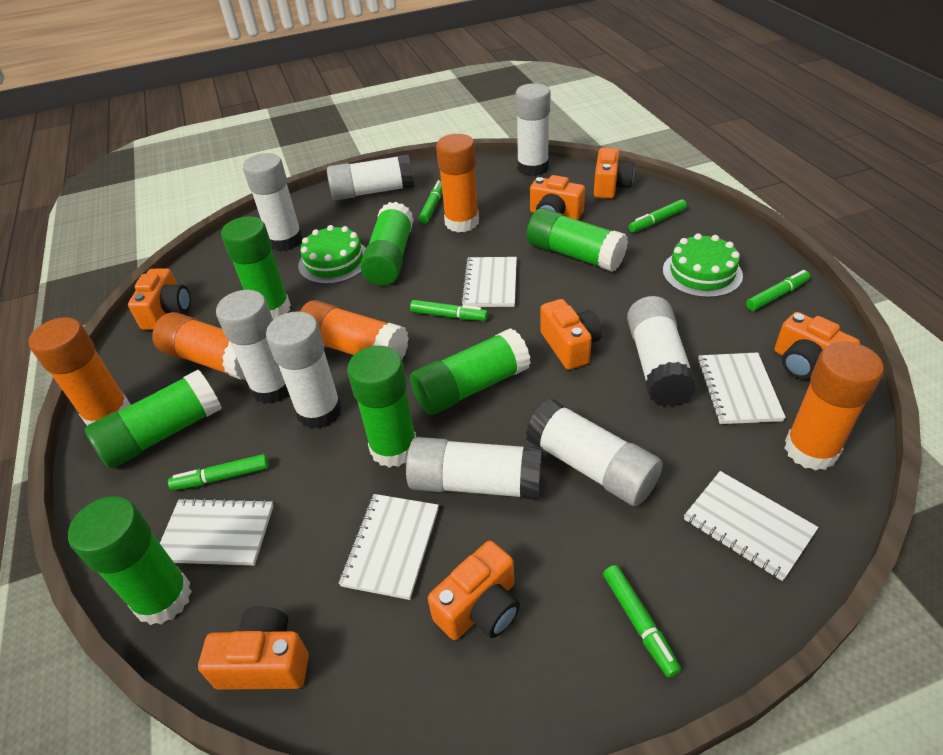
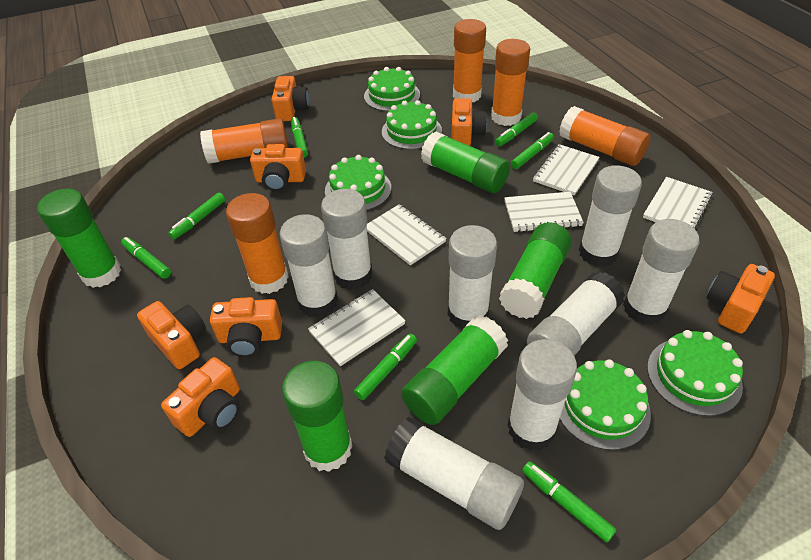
green cake: 2 -> 5
green glue stick: 7 -> 5
green marker: 6 -> 7

